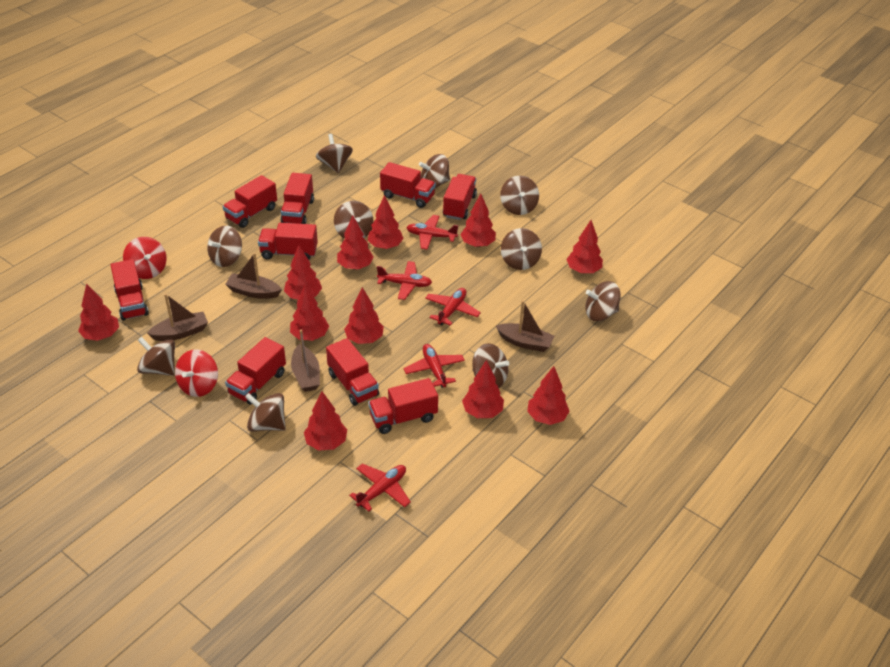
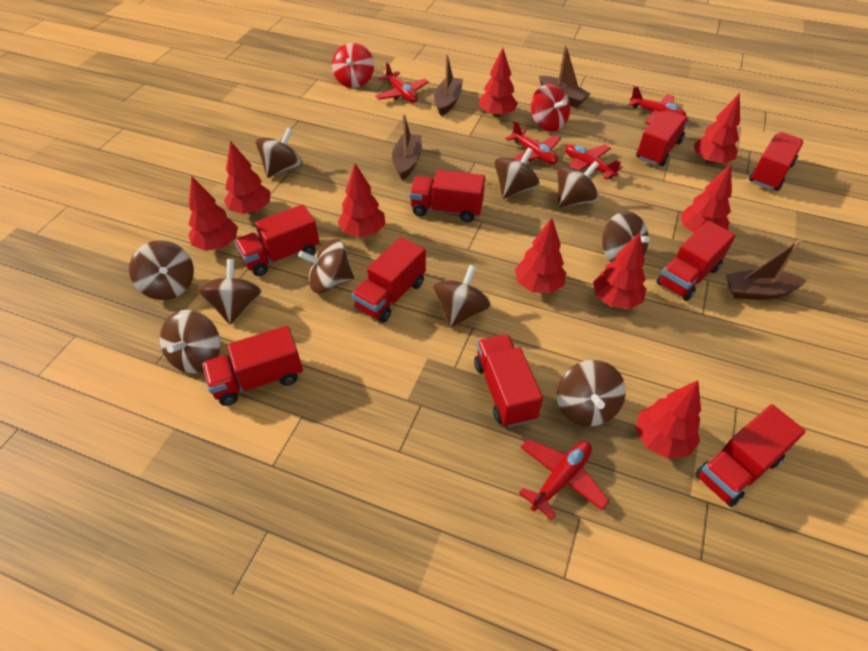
red tree: 11 -> 9

